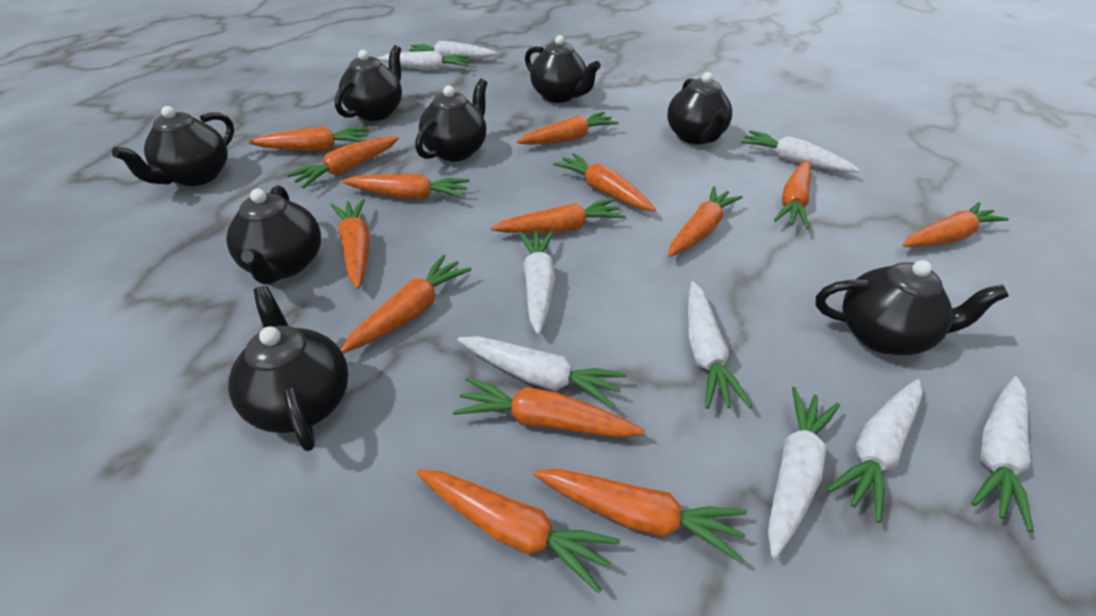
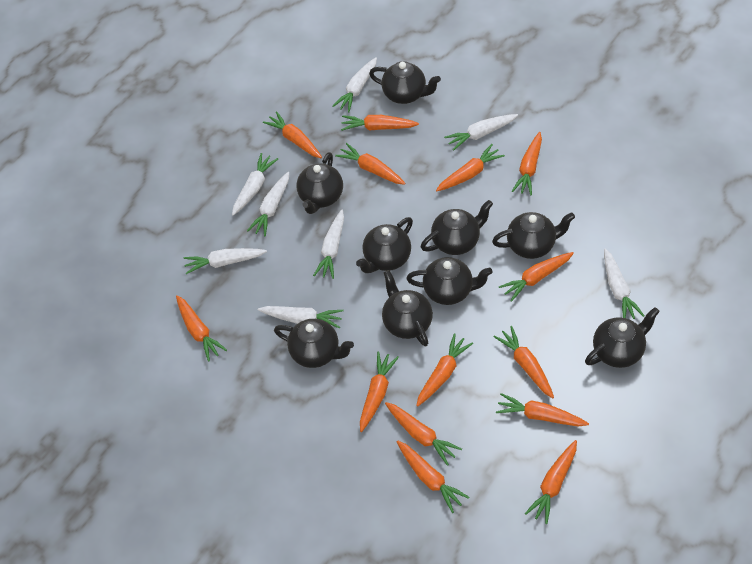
black teapot: 8 -> 9
white carrot: 9 -> 8

